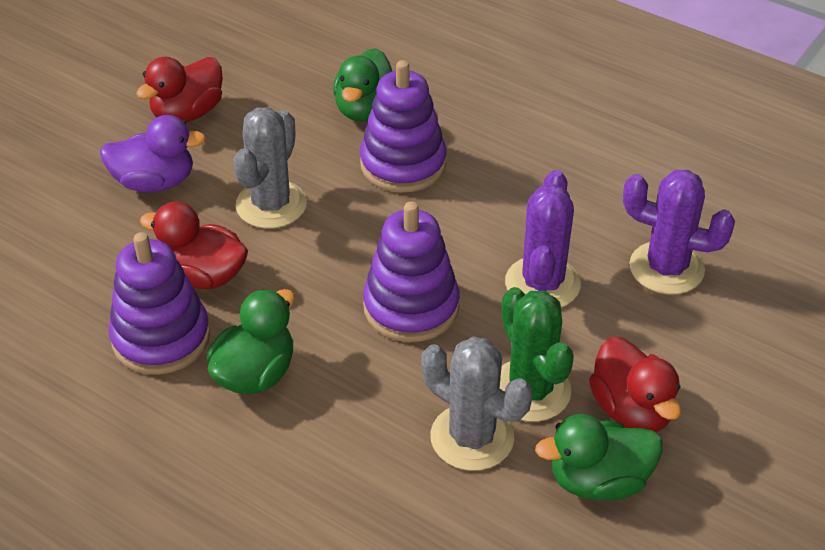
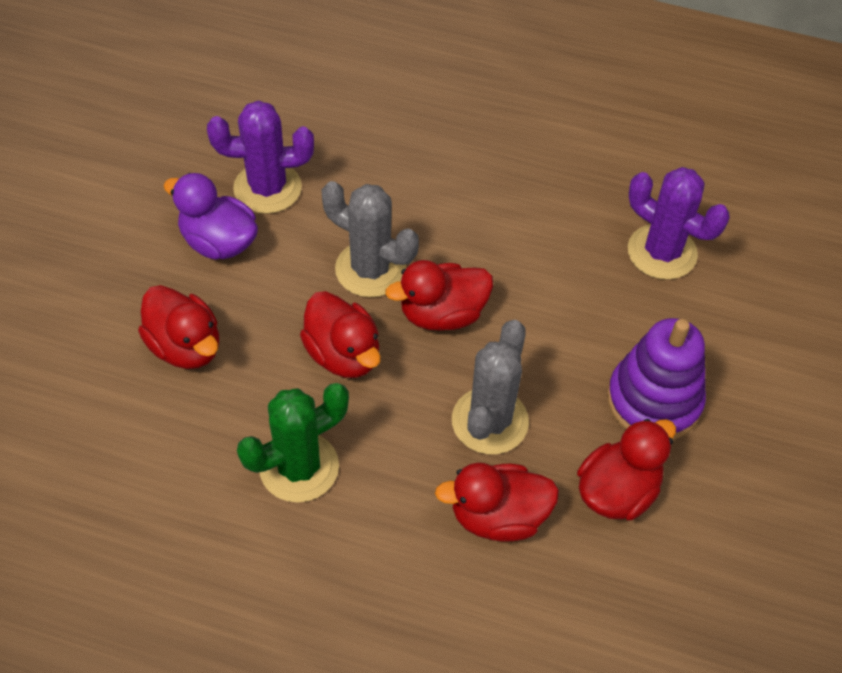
green duck: 3 -> 0
purple stacking toy: 3 -> 1
red duck: 3 -> 5

